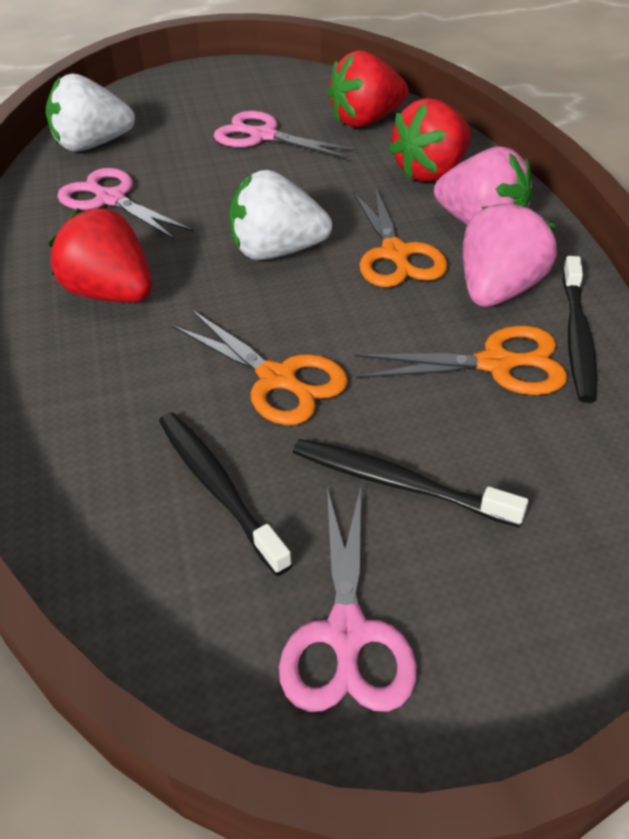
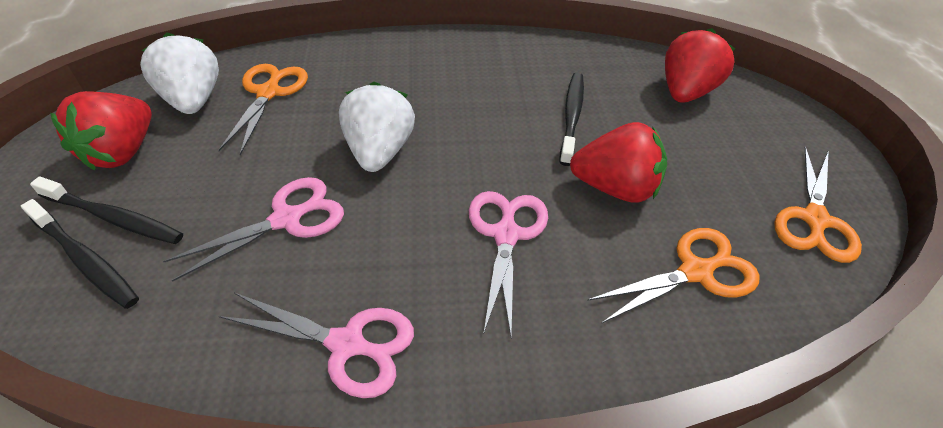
pink strawberry: 2 -> 0

